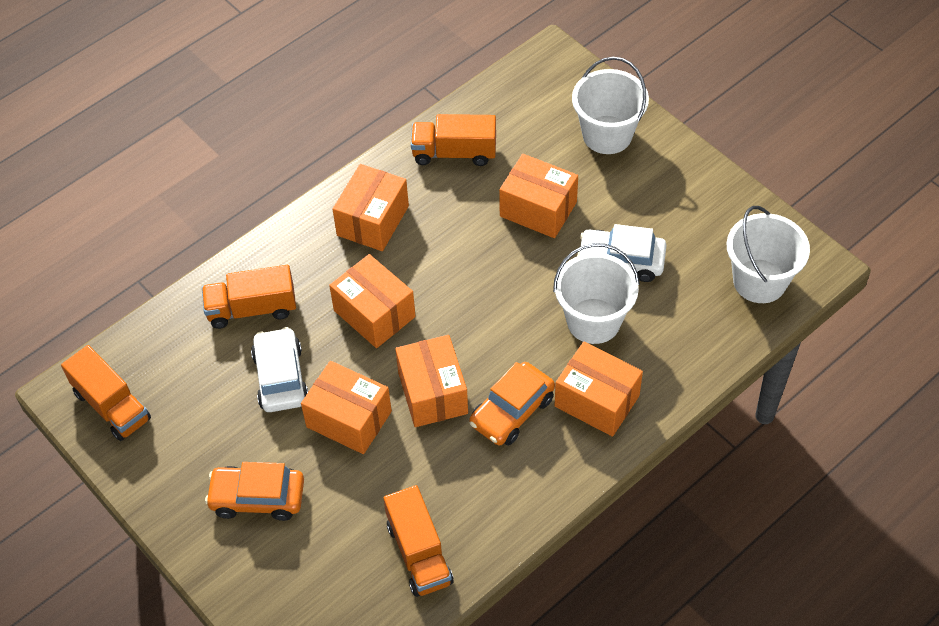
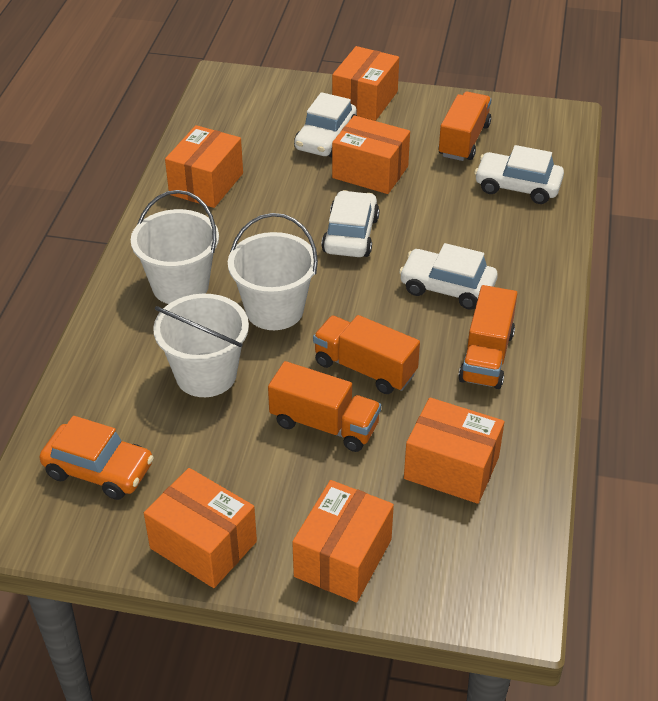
orange car: 2 -> 1
white car: 2 -> 4

